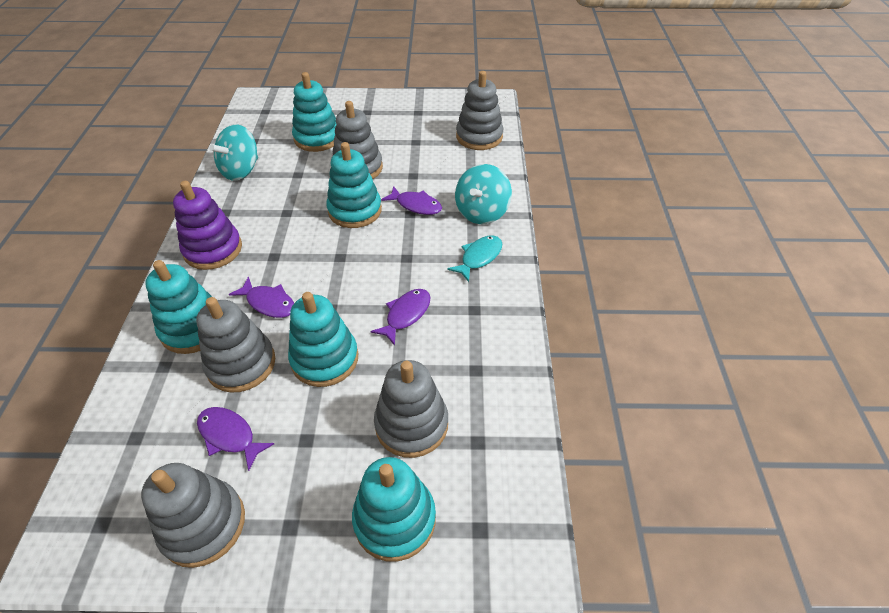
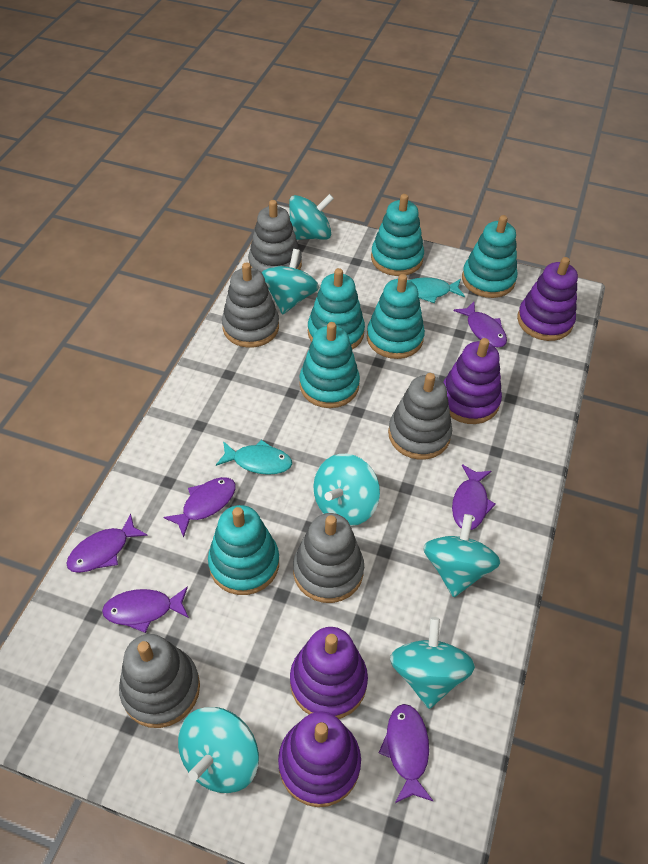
purple fish: 4 -> 6
purple stacking toy: 1 -> 4
turquoise fish: 1 -> 2
turquoise spinning top: 2 -> 6
turquoise stacking toy: 5 -> 6

